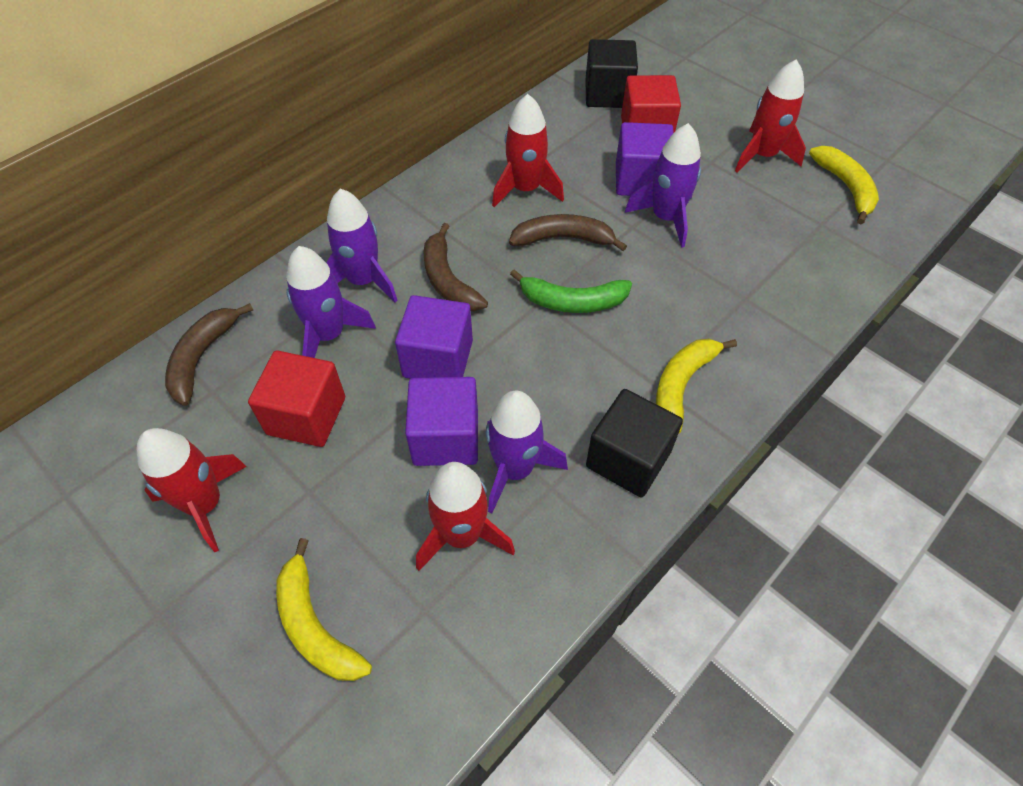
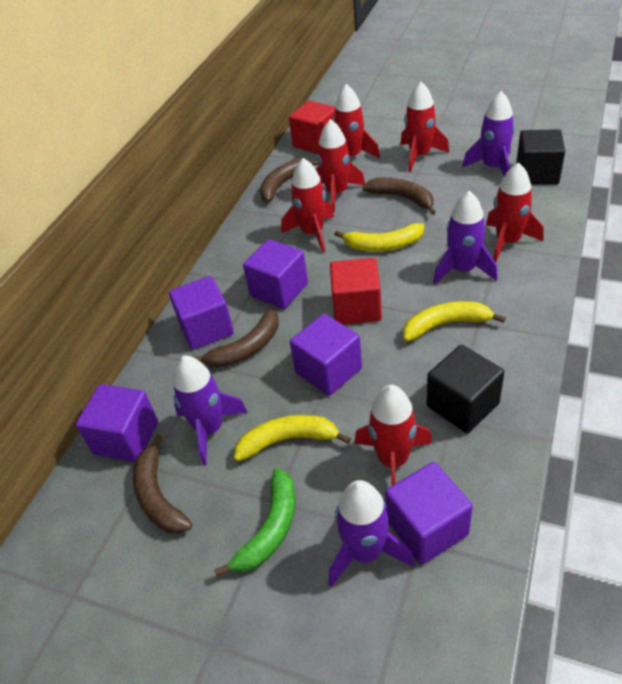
brown banana: 3 -> 4
purple cube: 3 -> 5
red rocket: 4 -> 6

